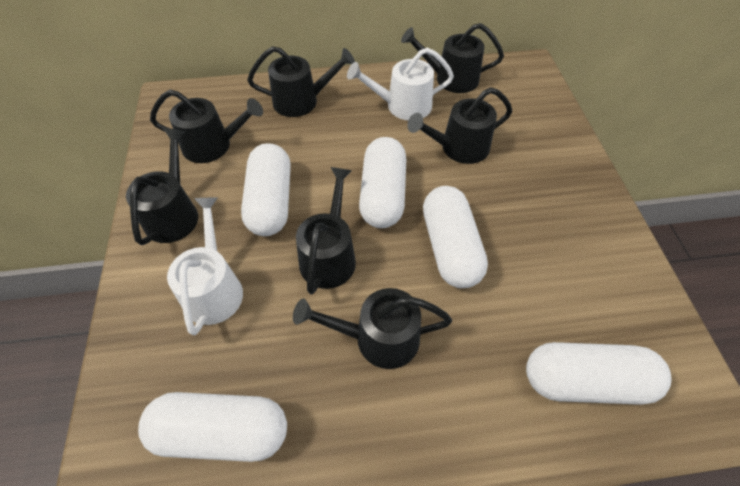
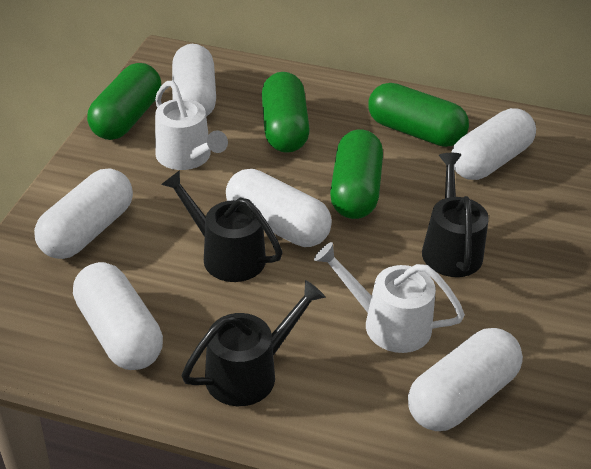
black watering can: 7 -> 3
green capsule: 0 -> 4
white capsule: 5 -> 6

